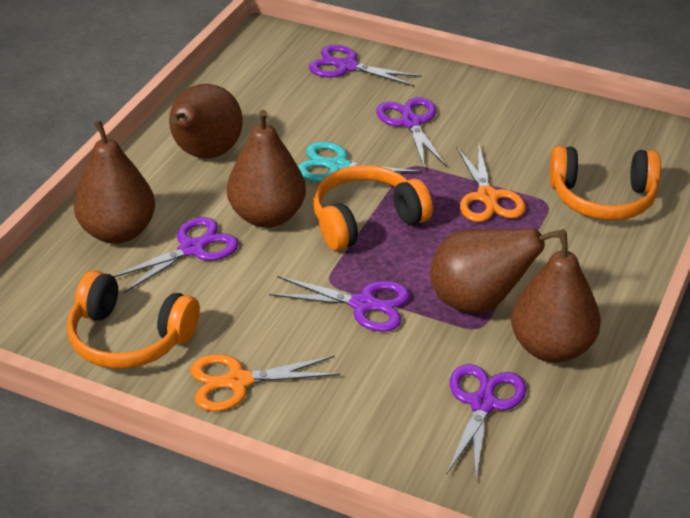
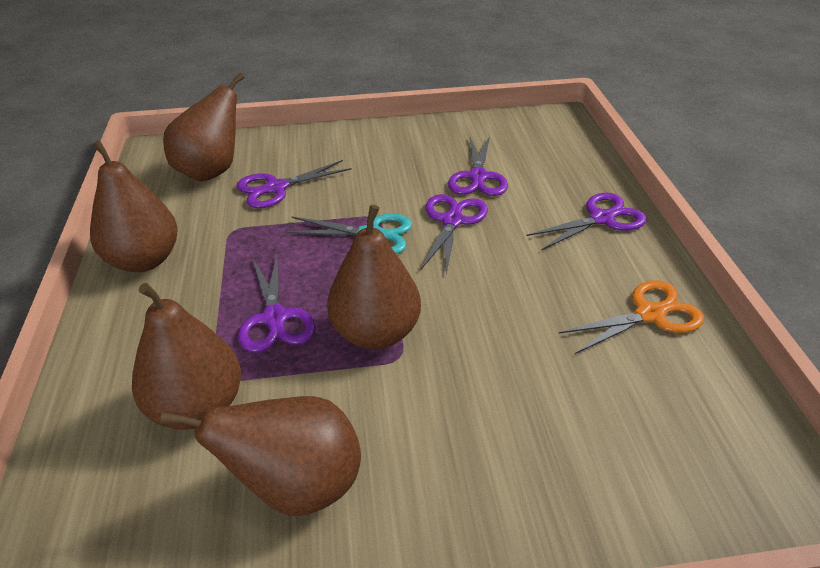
orange headphones: 3 -> 0
orange scissors: 2 -> 1

